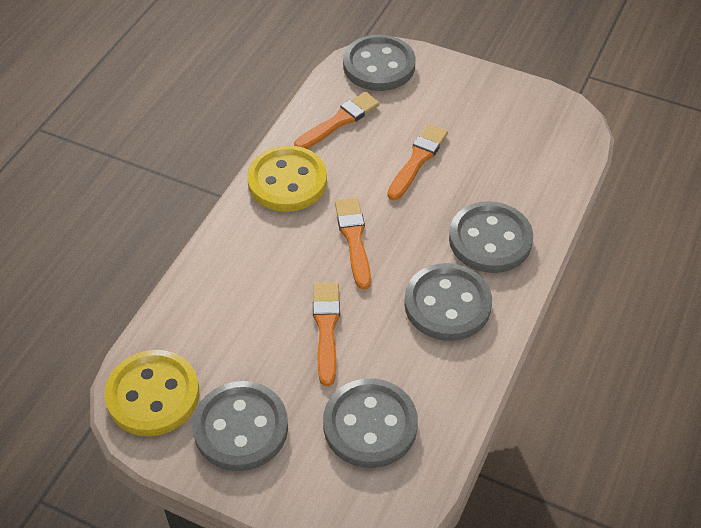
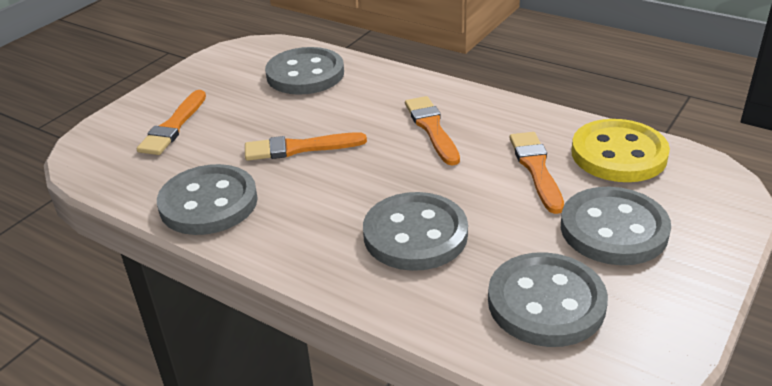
yellow button: 2 -> 1

